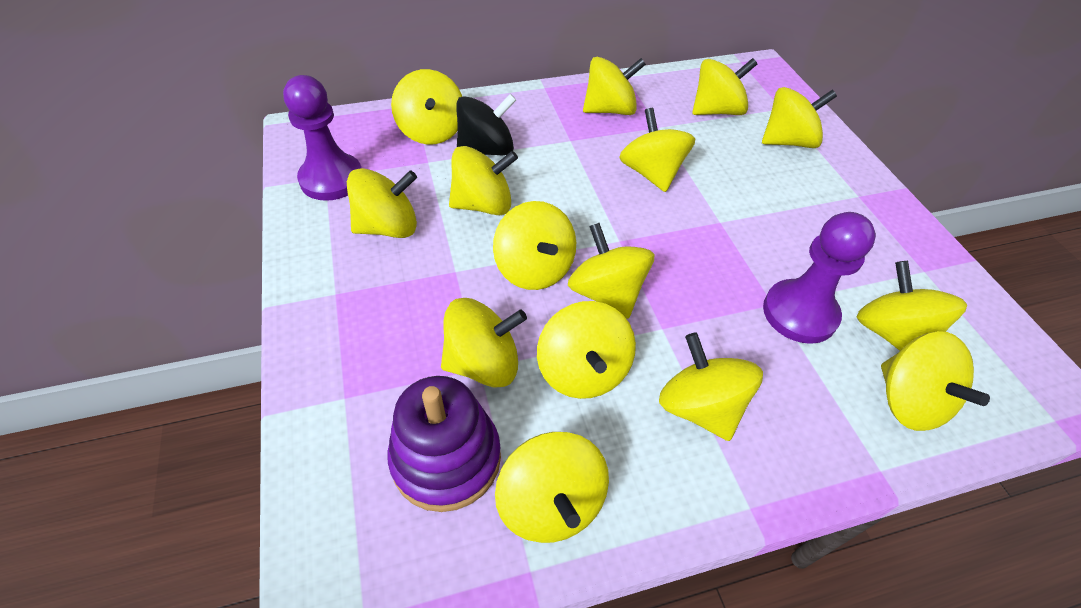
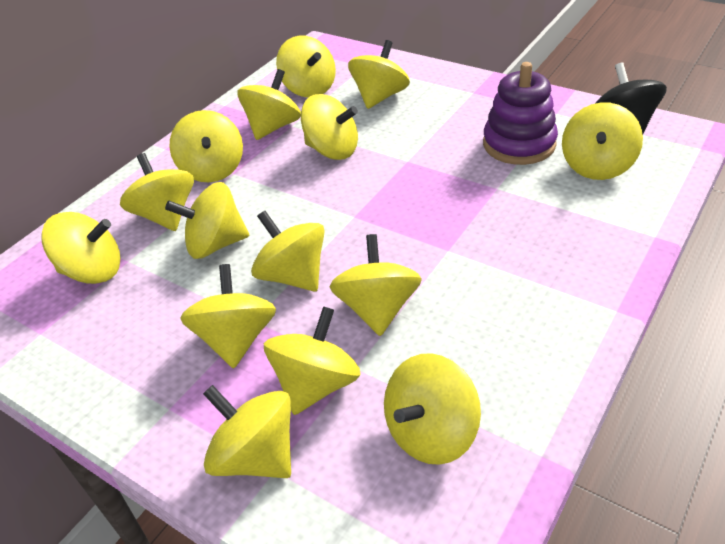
purple pawn: 2 -> 0

